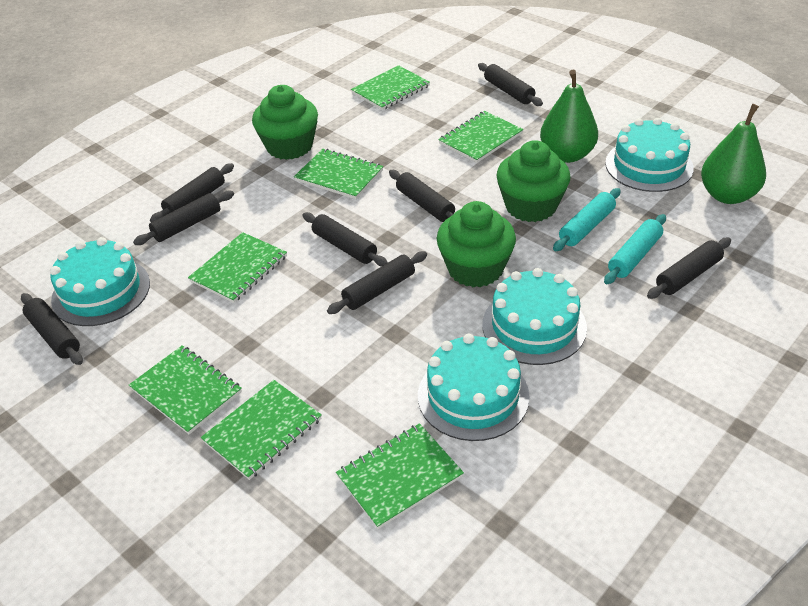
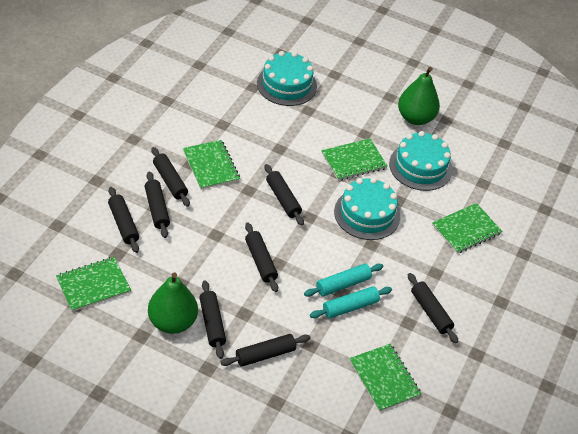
green cupcake: 3 -> 0
green notebook: 7 -> 5
turquoise cake: 4 -> 3

